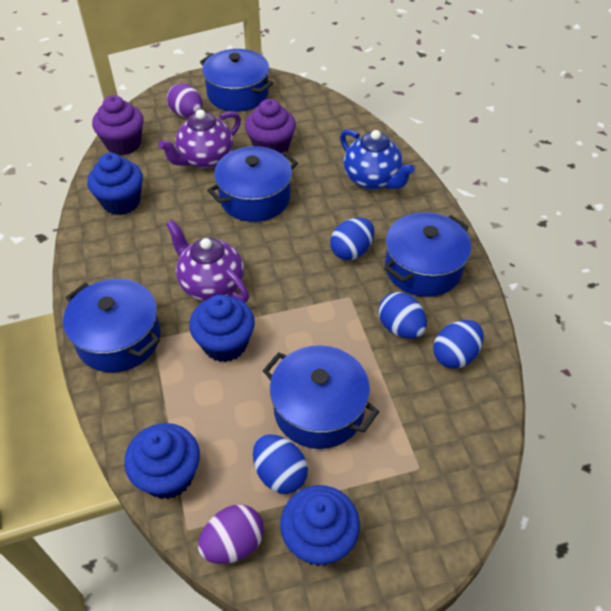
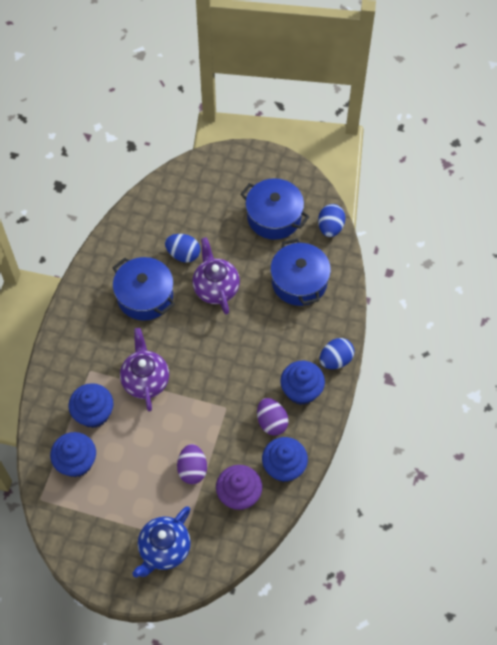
blue egg: 4 -> 3
blue pot: 5 -> 3
purple cupcake: 2 -> 1

